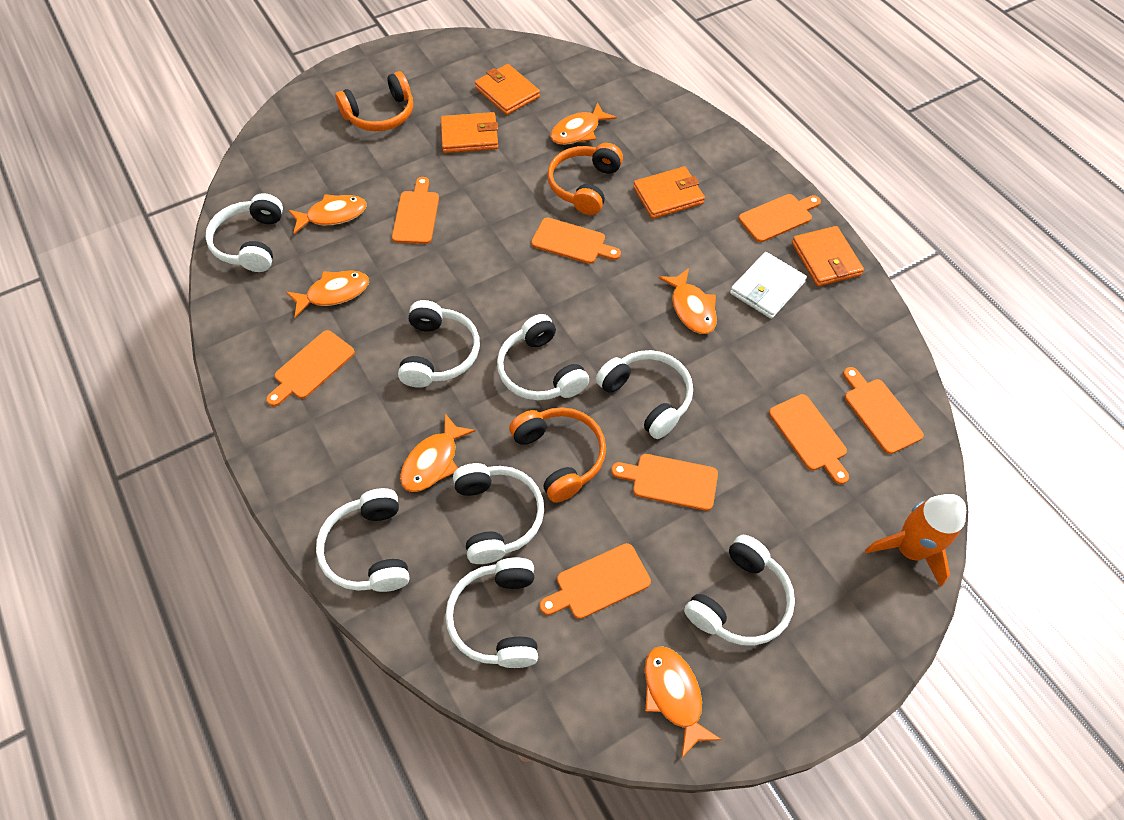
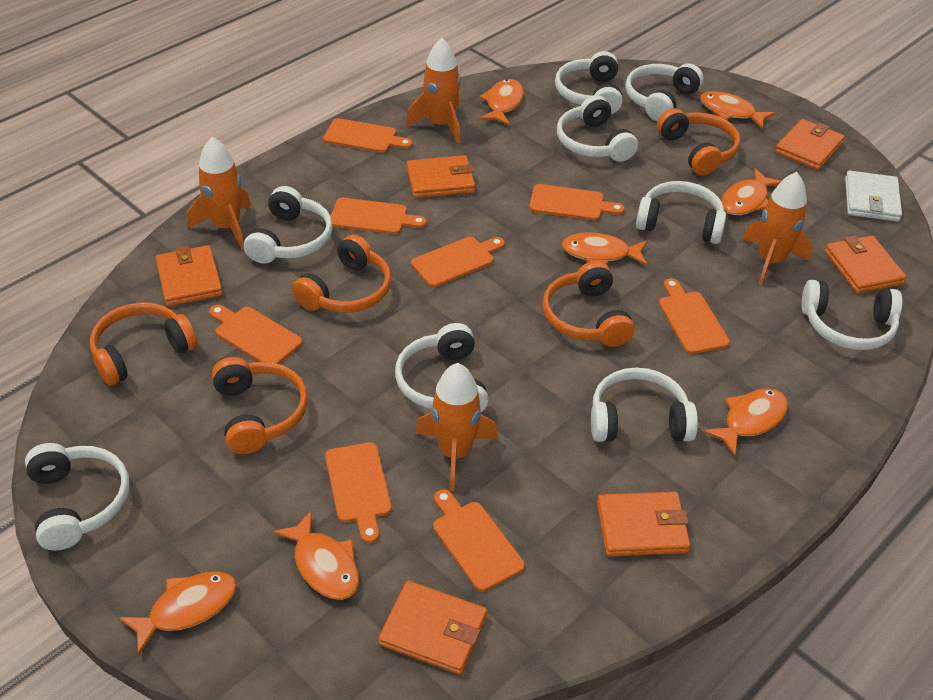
orange fish: 6 -> 7
orange headphones: 3 -> 5
orange rocket: 1 -> 4
orange wallet: 4 -> 6
white headphones: 8 -> 9

